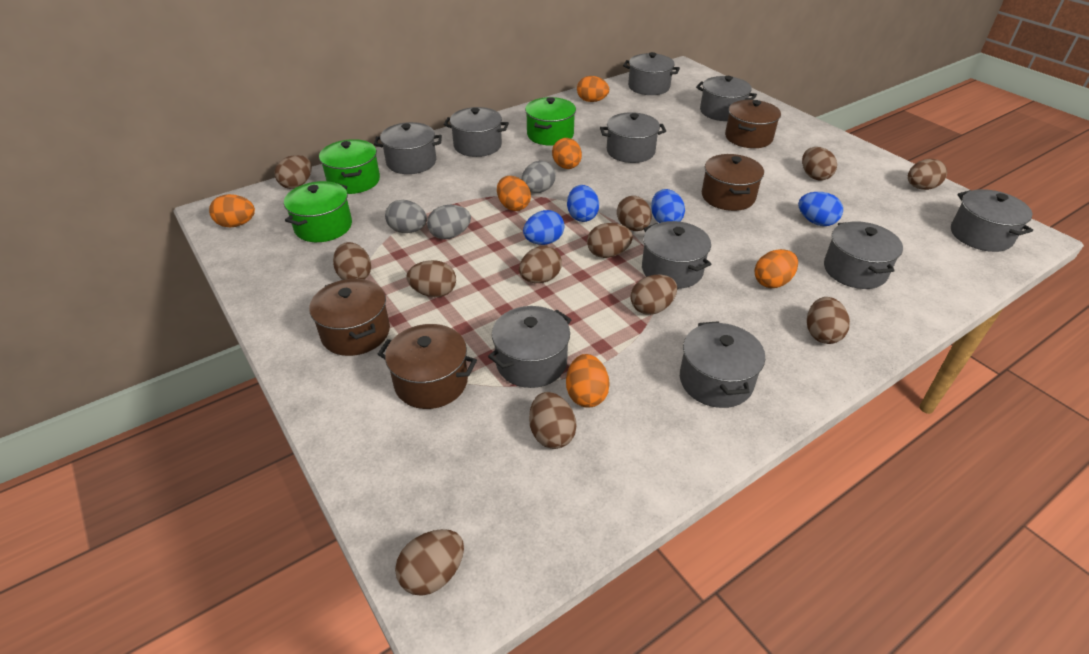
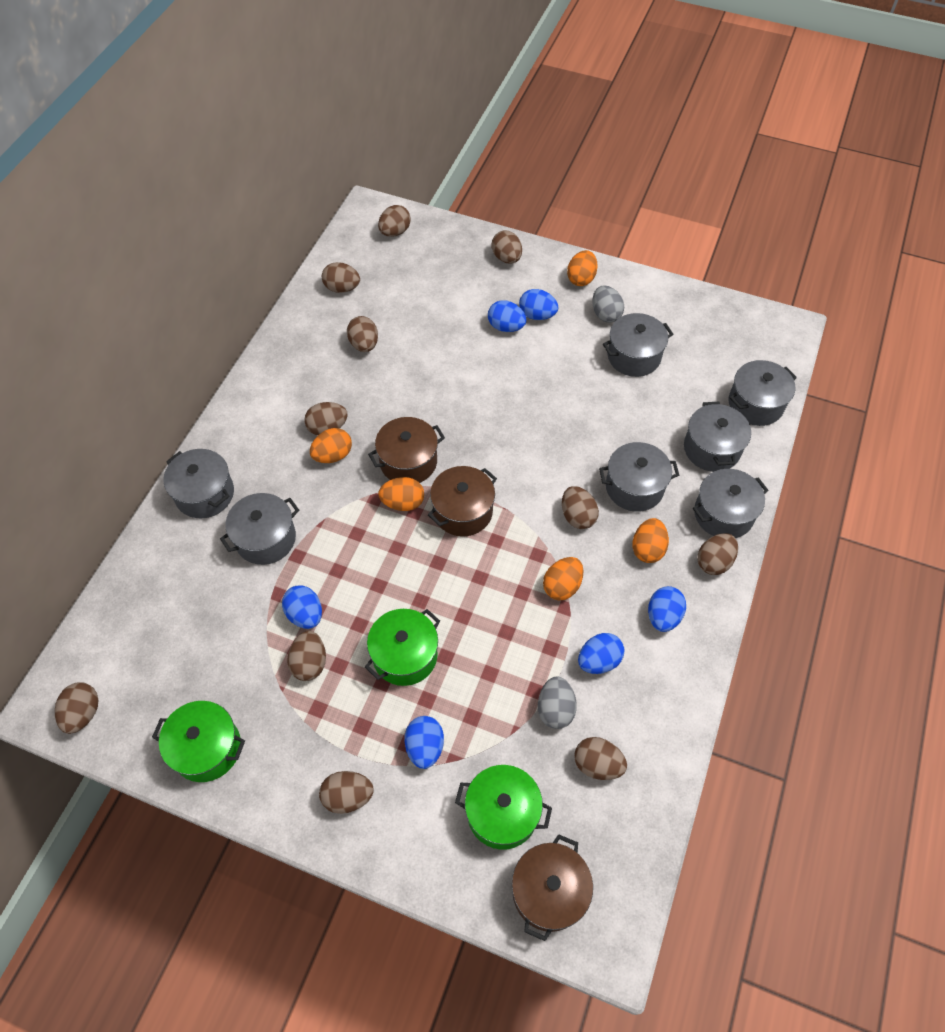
blue egg: 4 -> 6
brown egg: 12 -> 11
brown pot: 4 -> 3
grey egg: 3 -> 2
grey pot: 10 -> 7
orange egg: 6 -> 5

